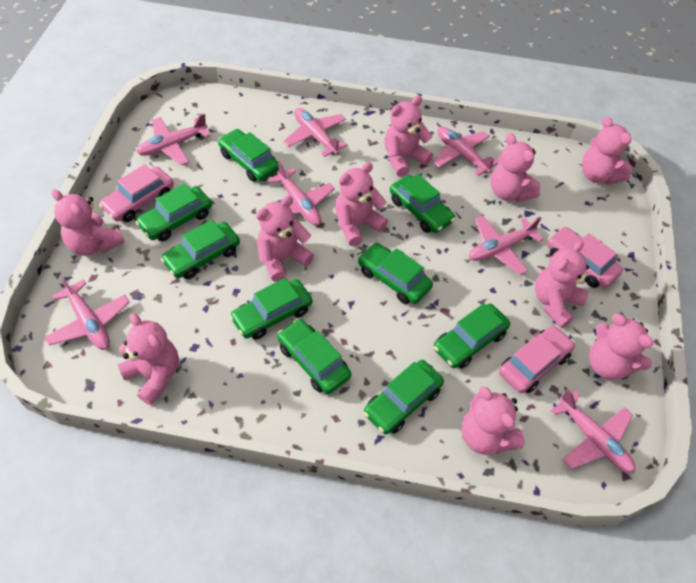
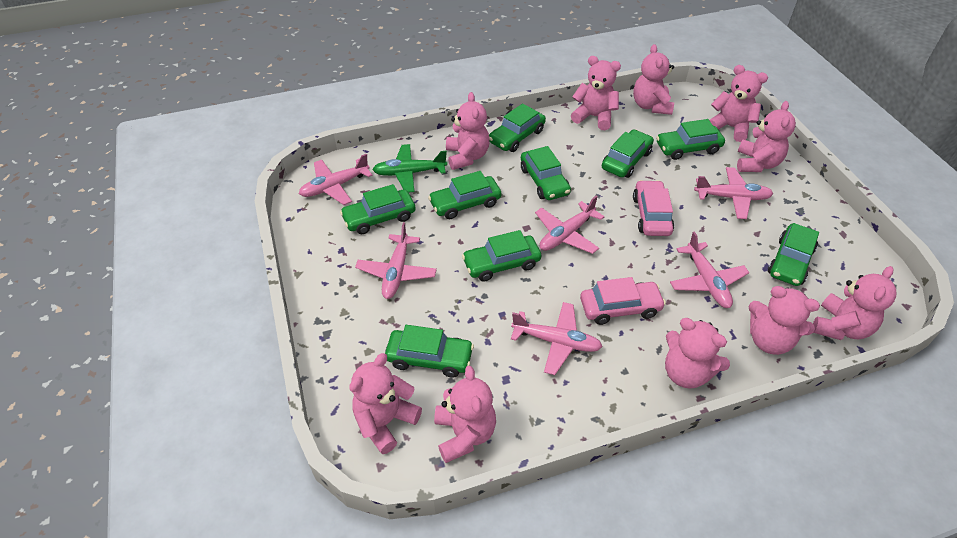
green plane: 0 -> 1
pink car: 3 -> 2
pink plane: 7 -> 6

